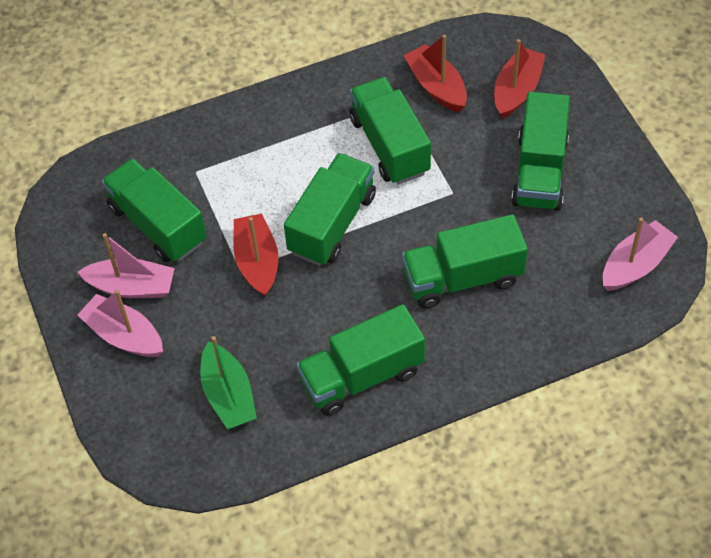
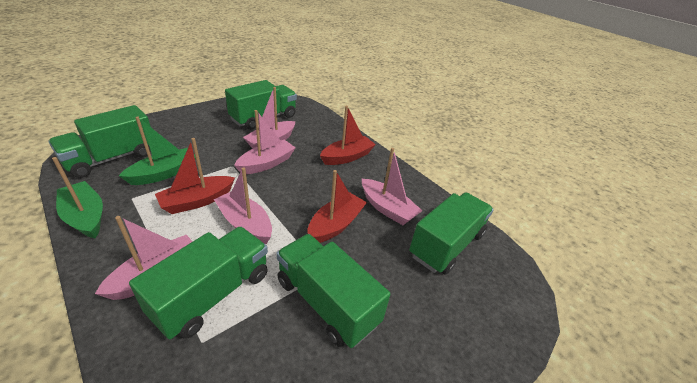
green boat: 1 -> 2
green truck: 6 -> 5
pink boat: 3 -> 5

